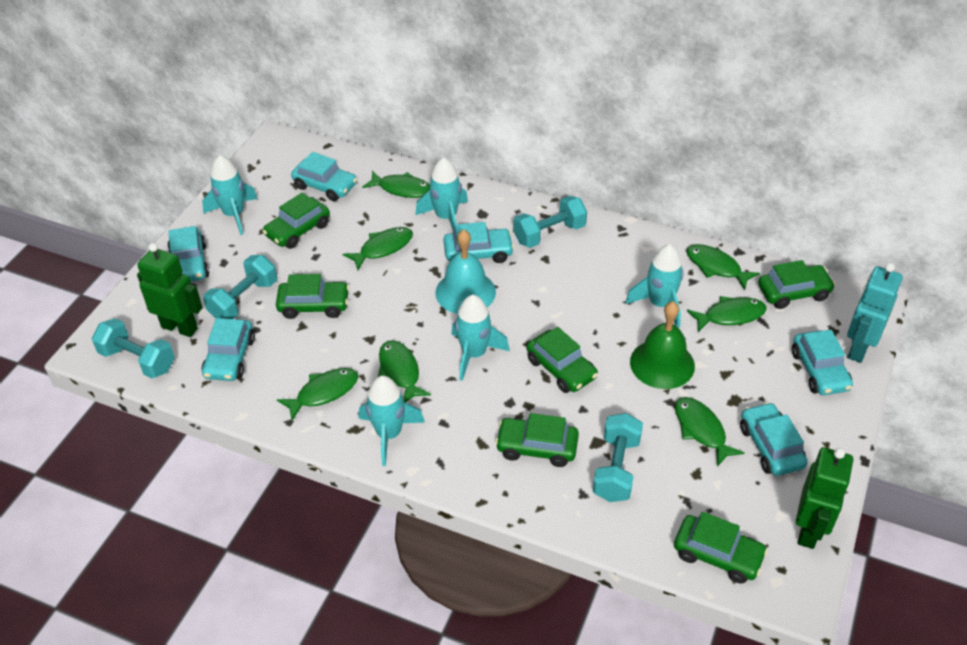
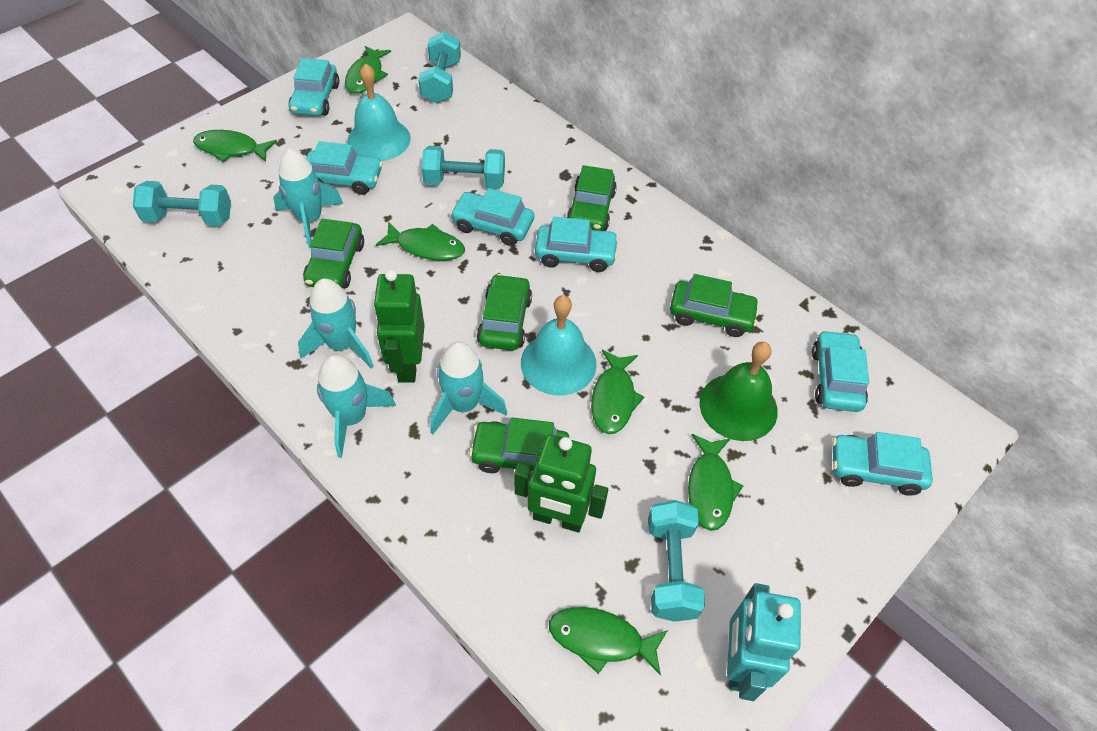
green car: 6 -> 5
green fish: 7 -> 6
turquoise bell: 1 -> 2
turquoise rocket: 5 -> 4

